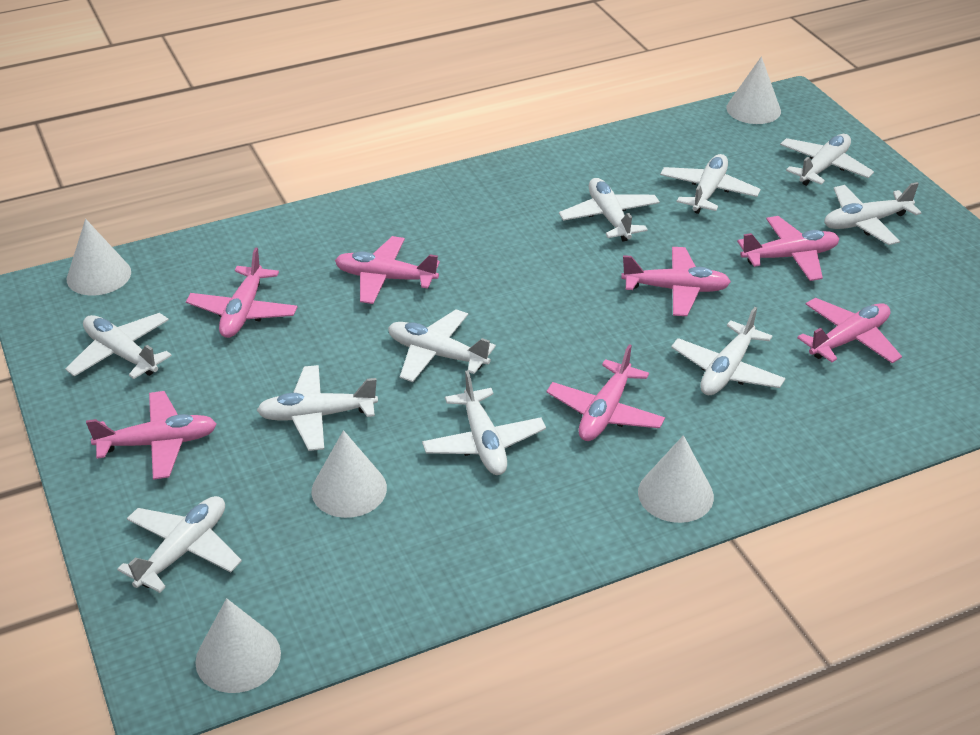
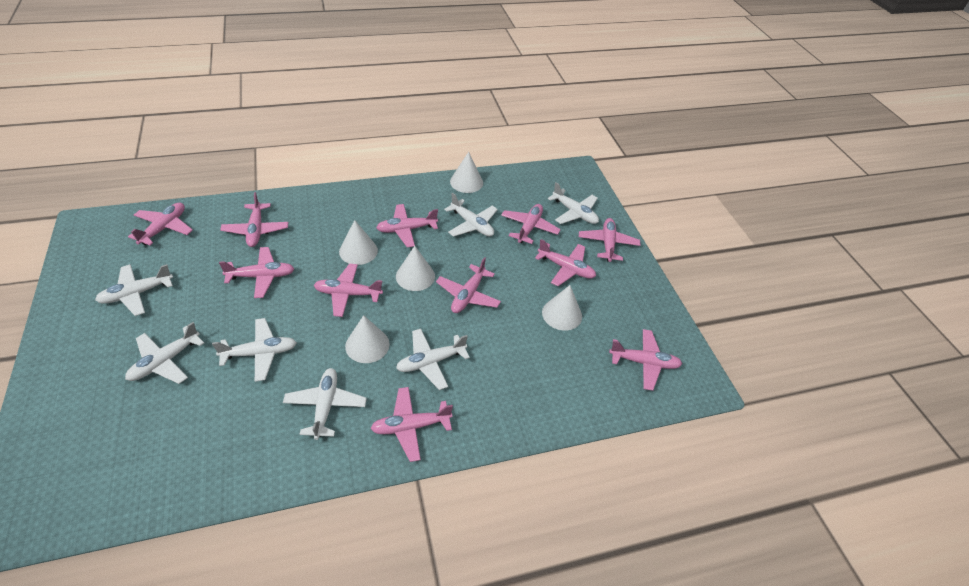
pink plane: 7 -> 11
white plane: 10 -> 7

